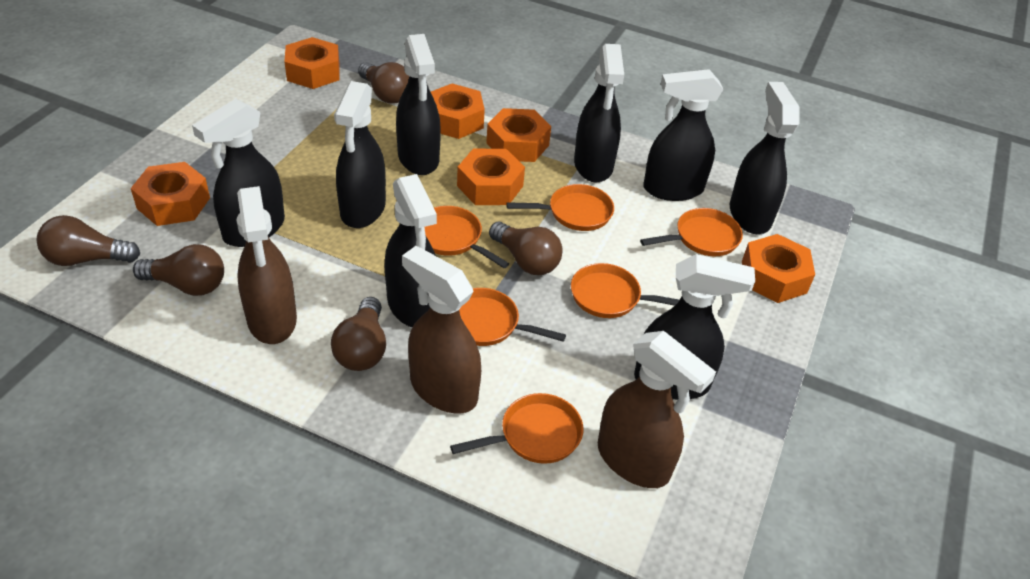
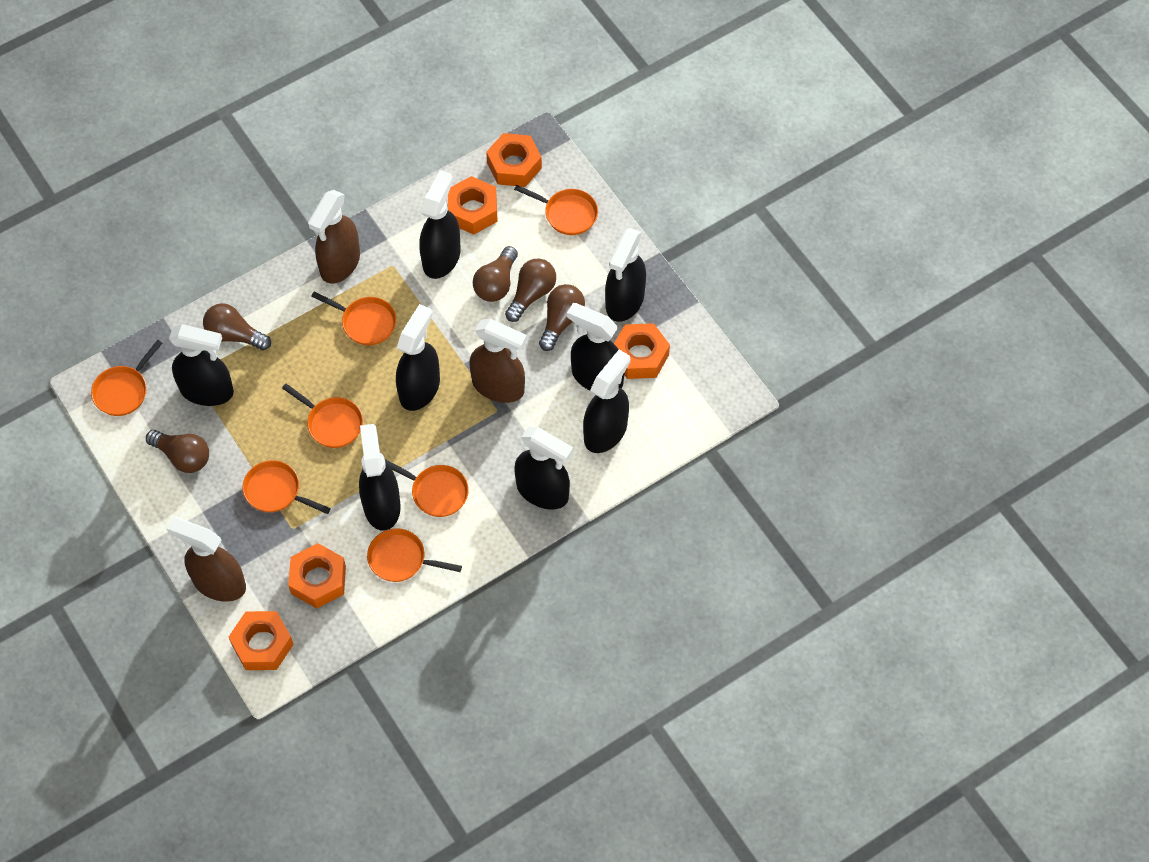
orange nut: 6 -> 5
orange pan: 6 -> 7

